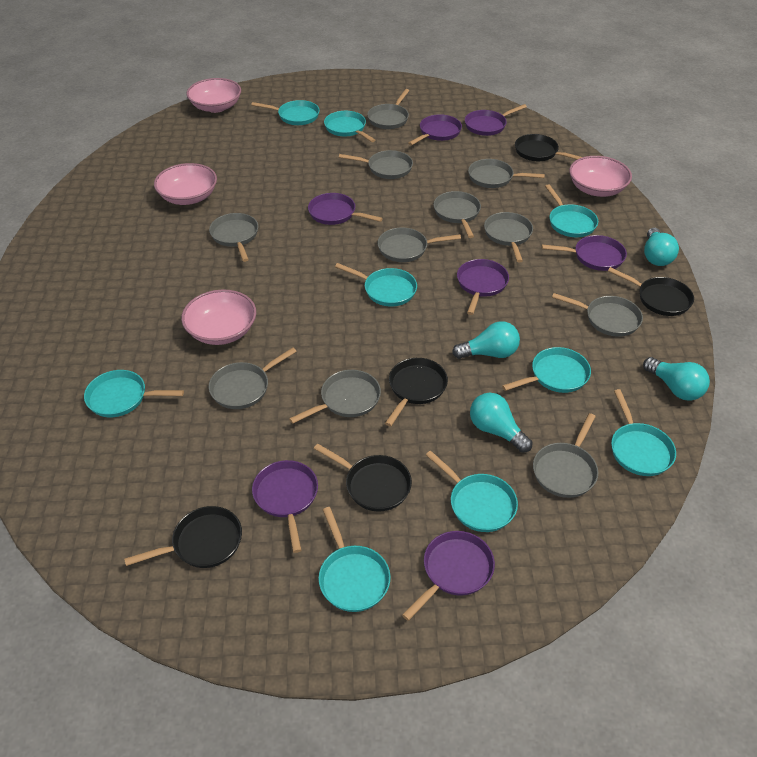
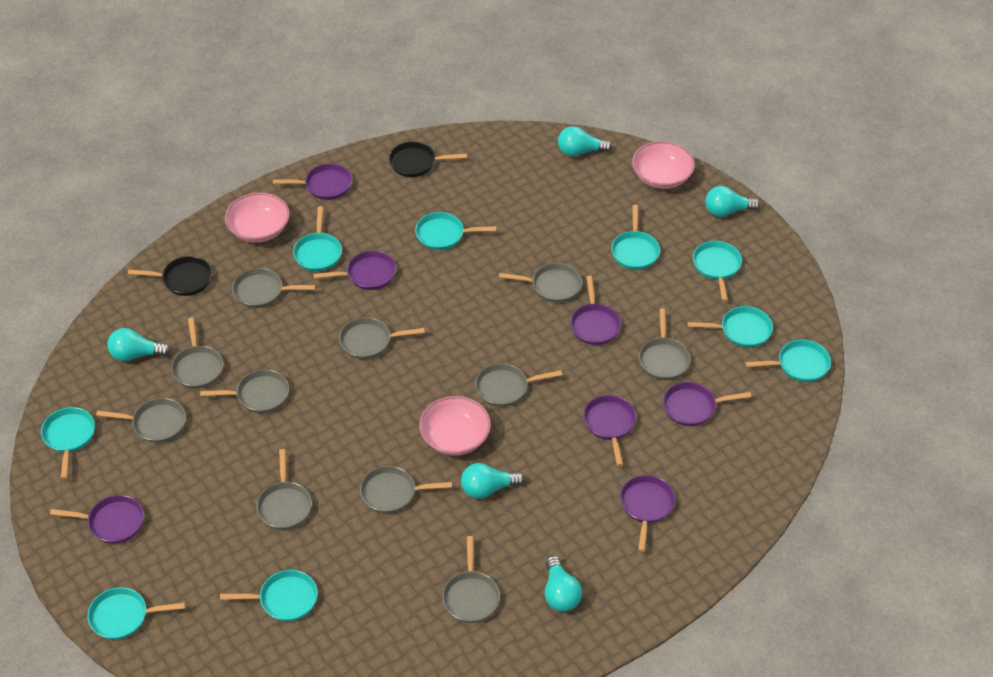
black pan: 5 -> 2
pink bowl: 4 -> 3
turquoise light bulb: 4 -> 5

